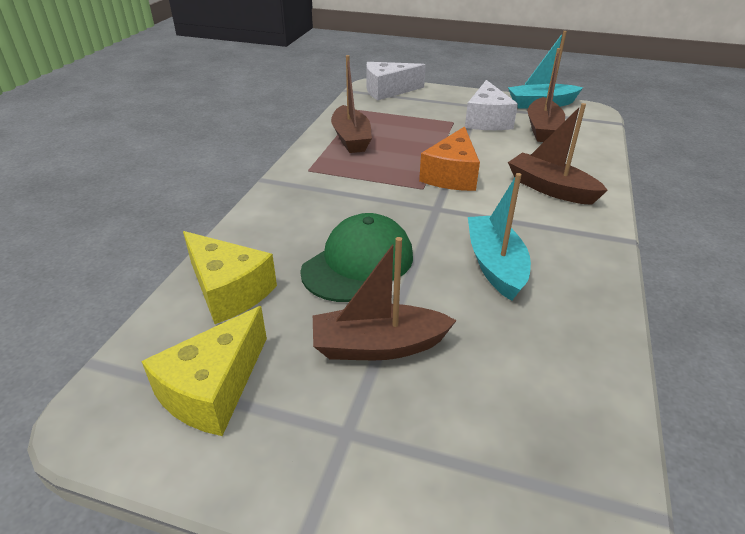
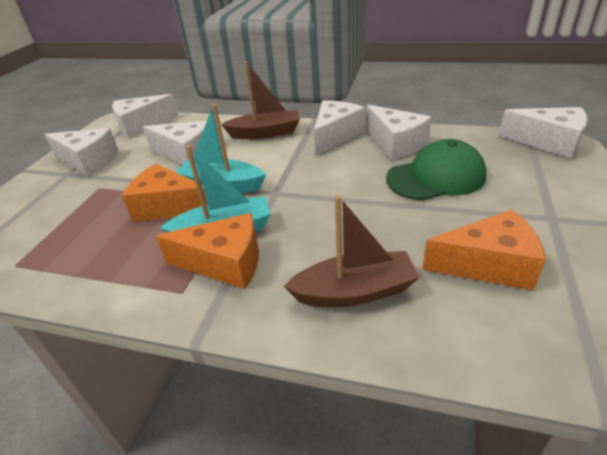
brown boat: 4 -> 2
orange cheese: 1 -> 3
white cheese: 2 -> 6
yellow cheese: 2 -> 0

